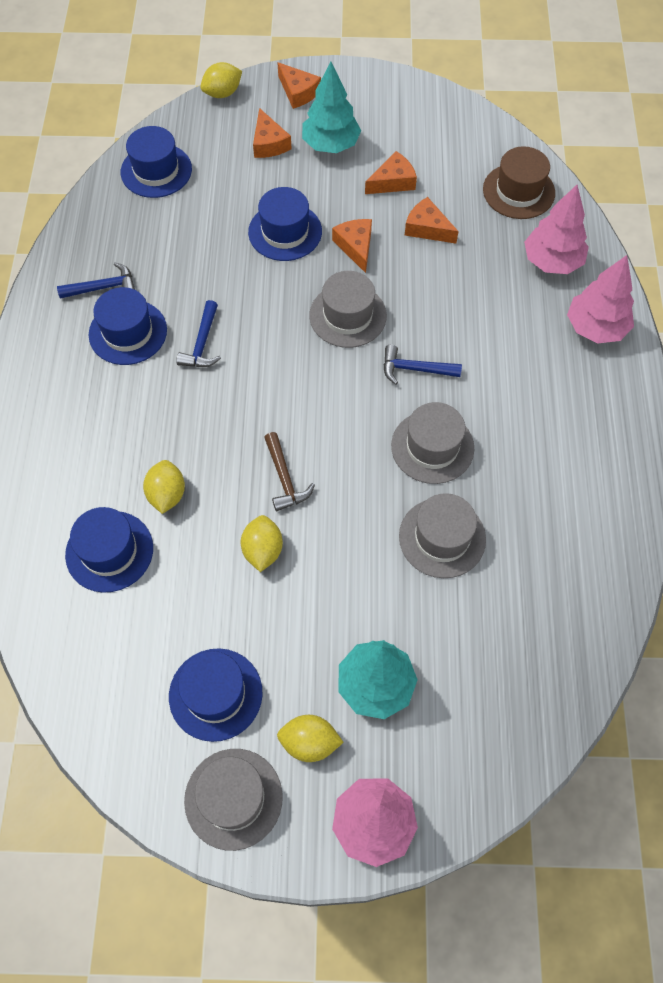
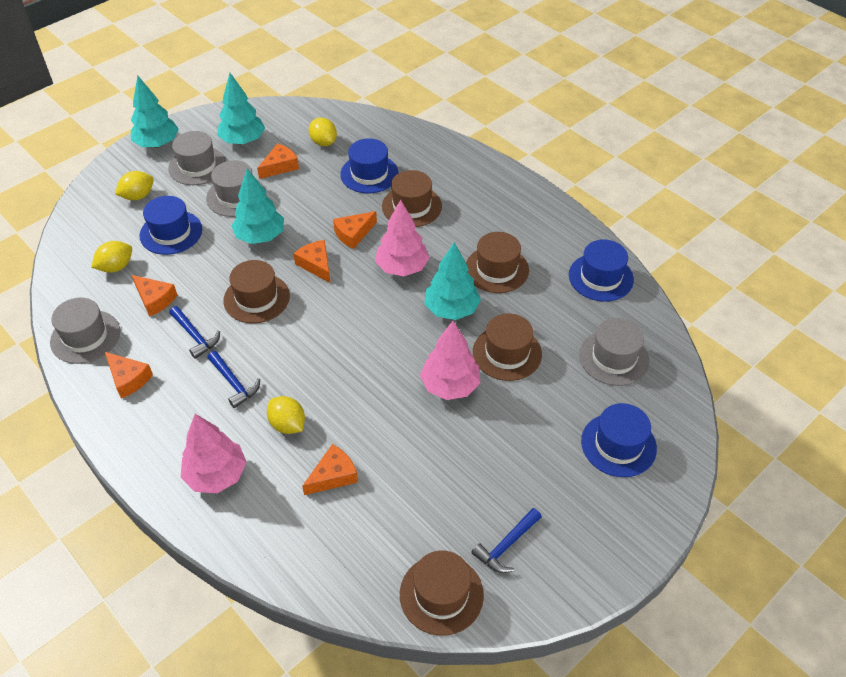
blue hat: 5 -> 4
brown hammer: 1 -> 0
brown hat: 1 -> 5
orange cheese: 5 -> 6
turquoise tree: 2 -> 4

